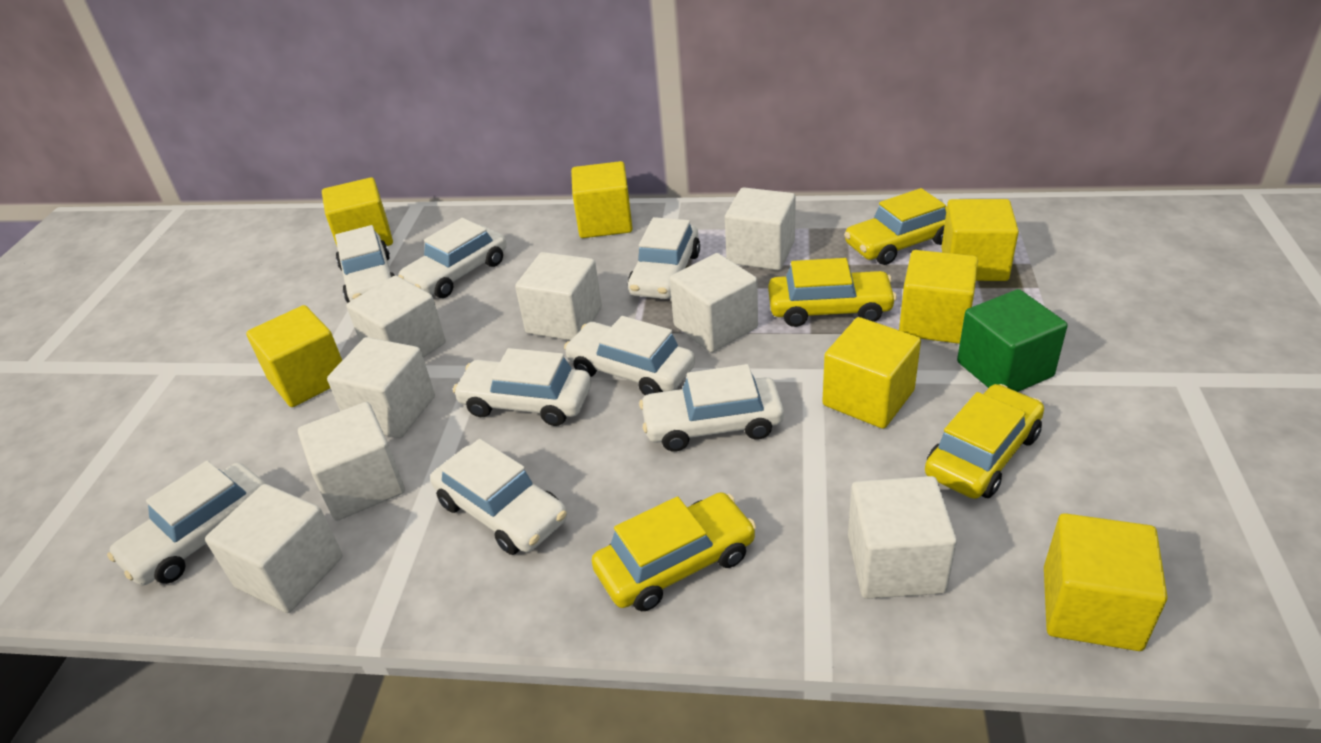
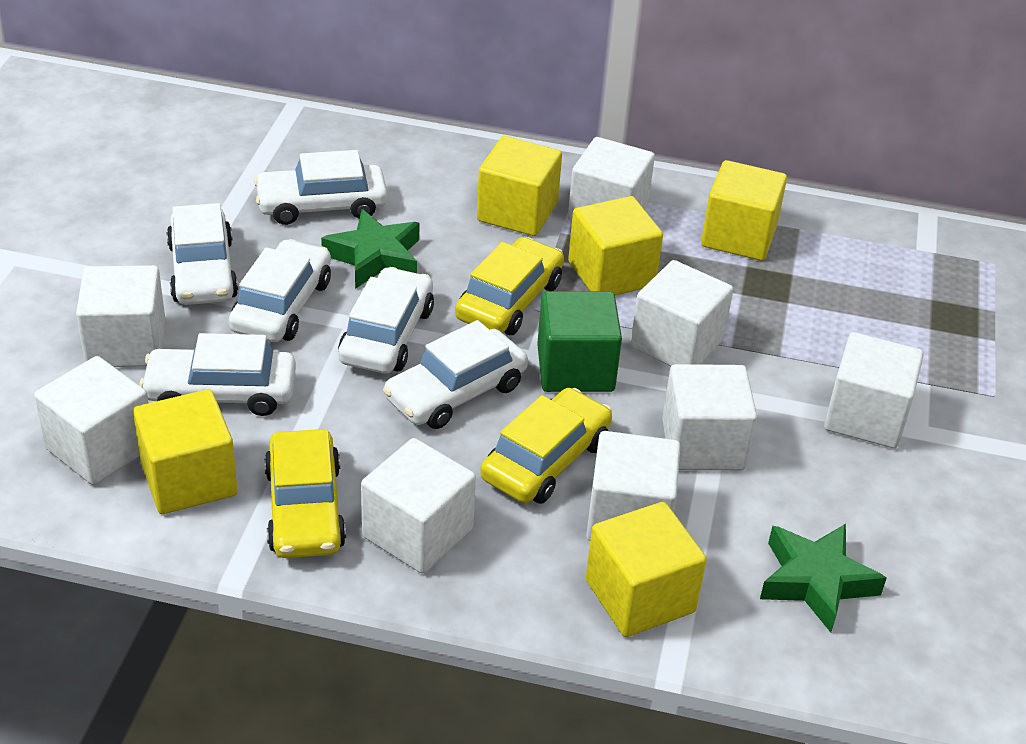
green star: 0 -> 2
white car: 8 -> 6
yellow car: 4 -> 3
yellow cube: 7 -> 5

